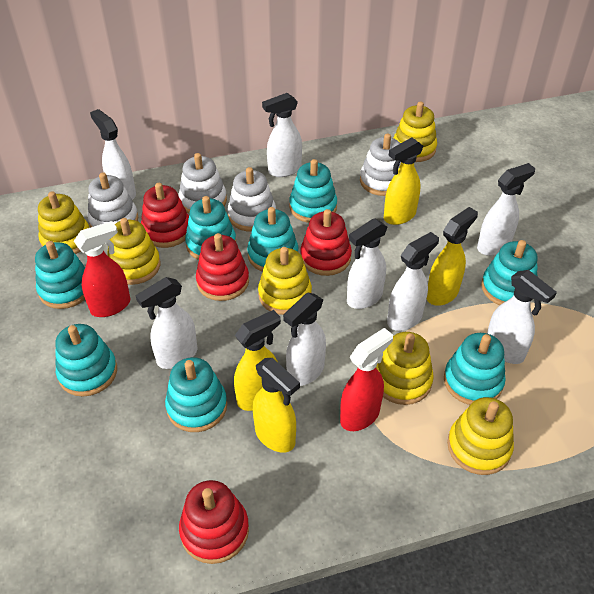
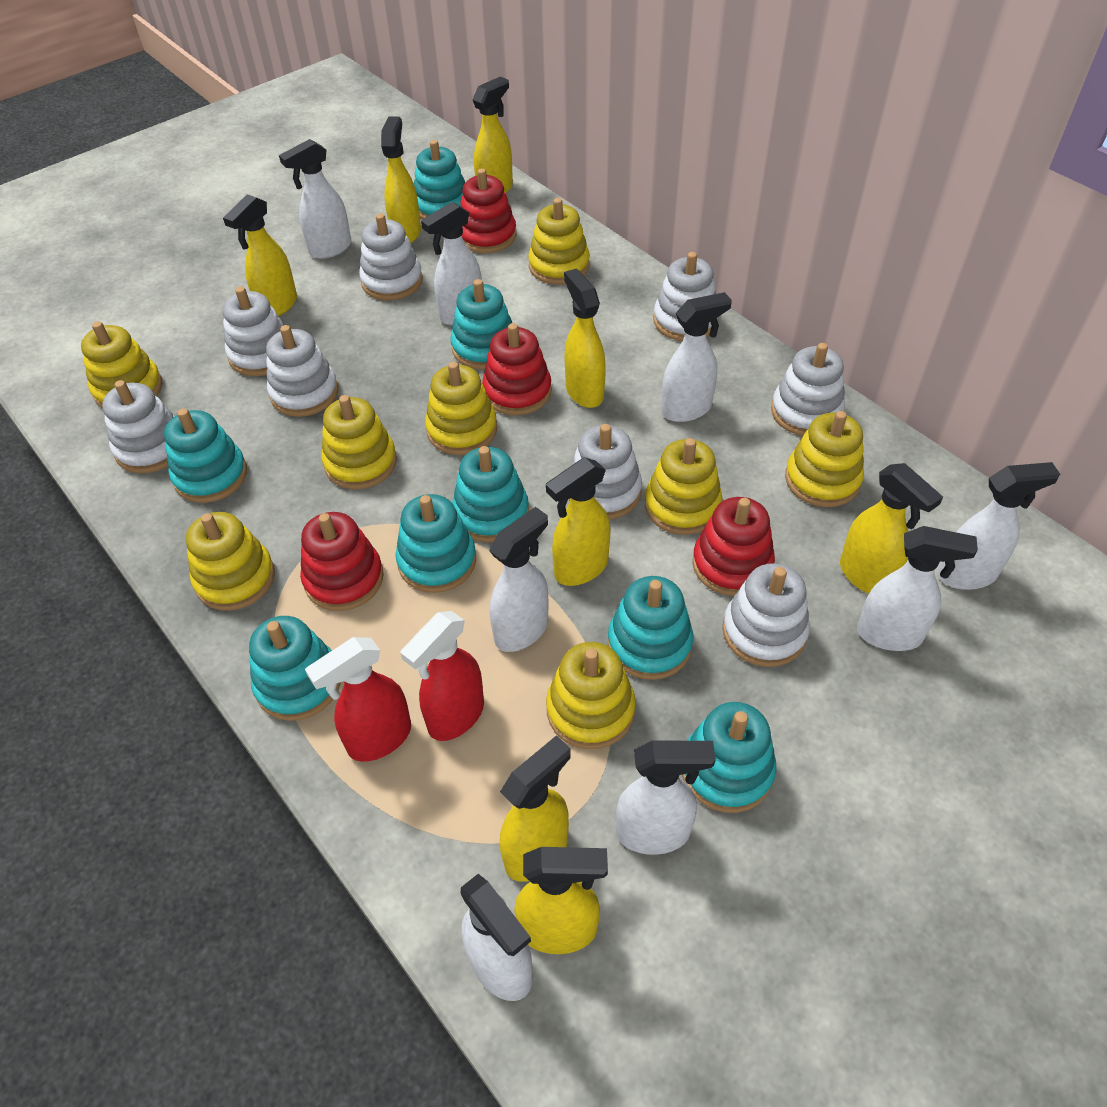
white stacking toy: 4 -> 8
yellow spray bottle: 4 -> 8
yellow stacking toy: 6 -> 8

